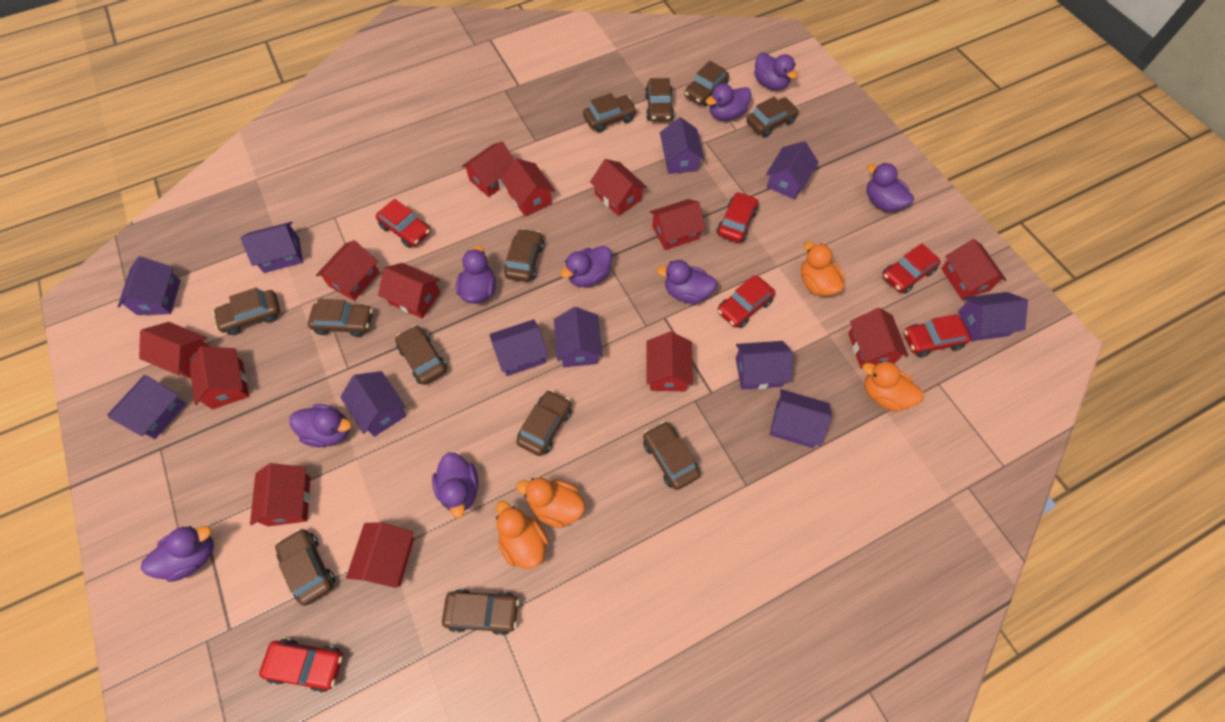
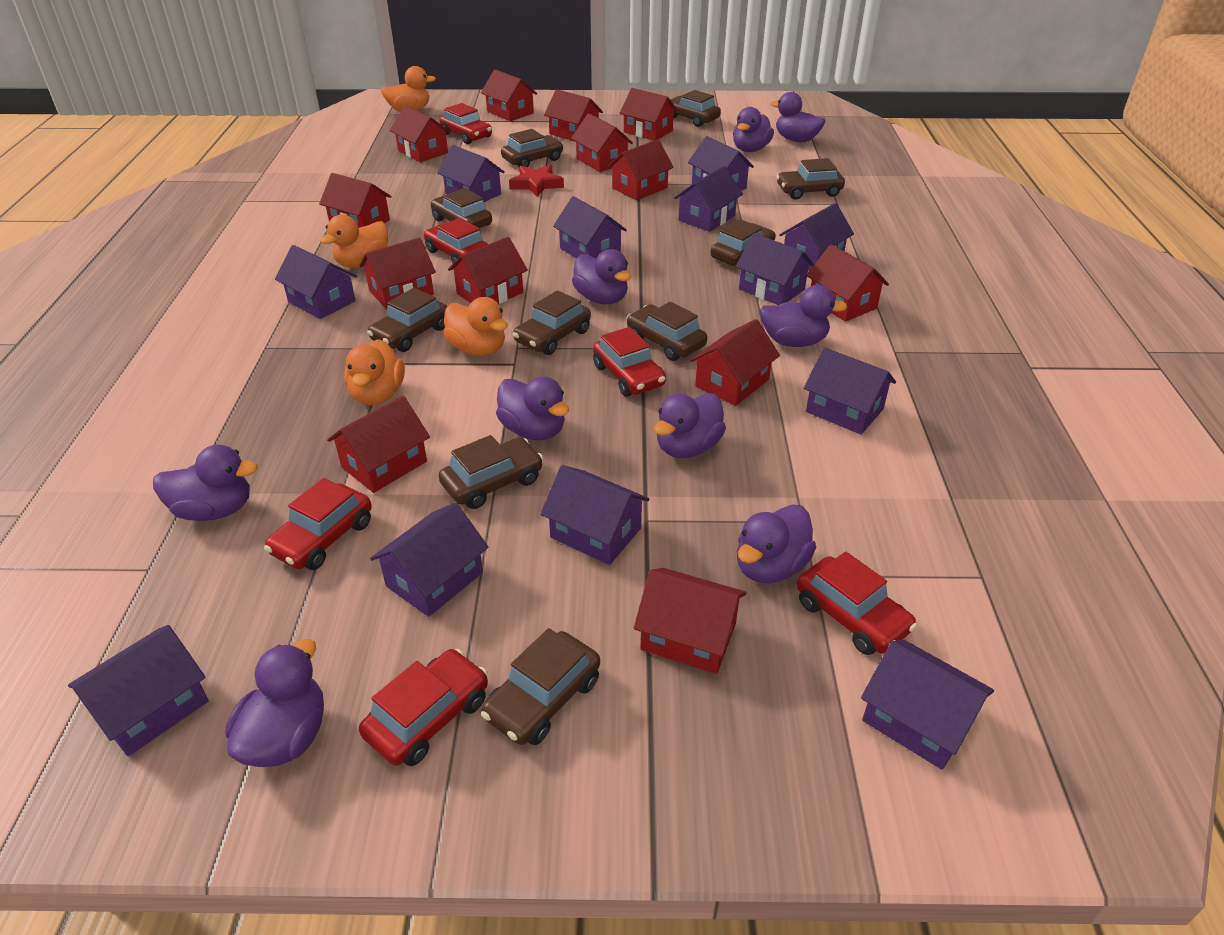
brown car: 12 -> 10
purple house: 11 -> 12
red star: 0 -> 1

